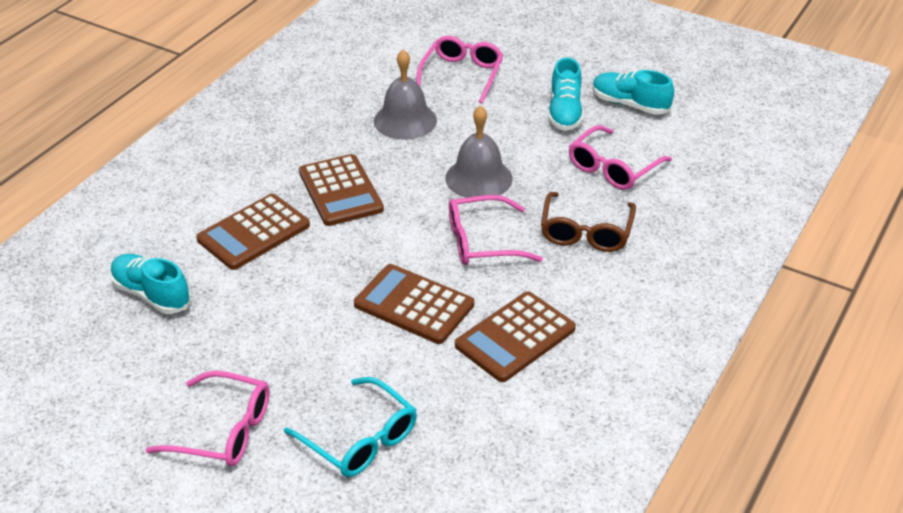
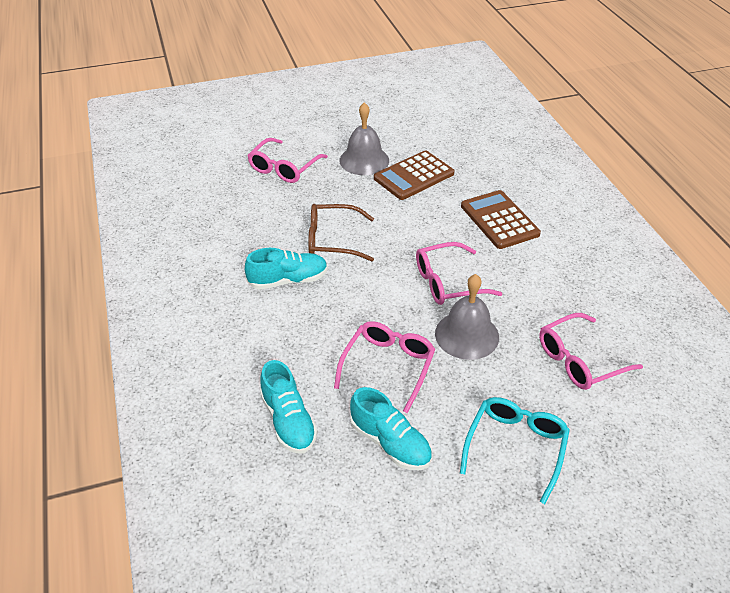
brown calculator: 4 -> 2

